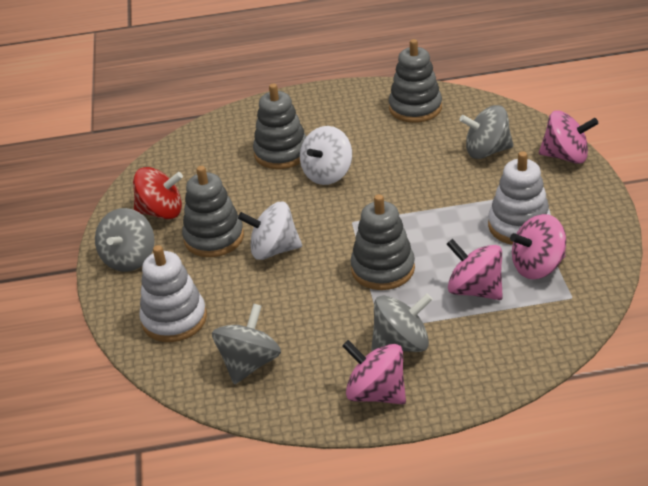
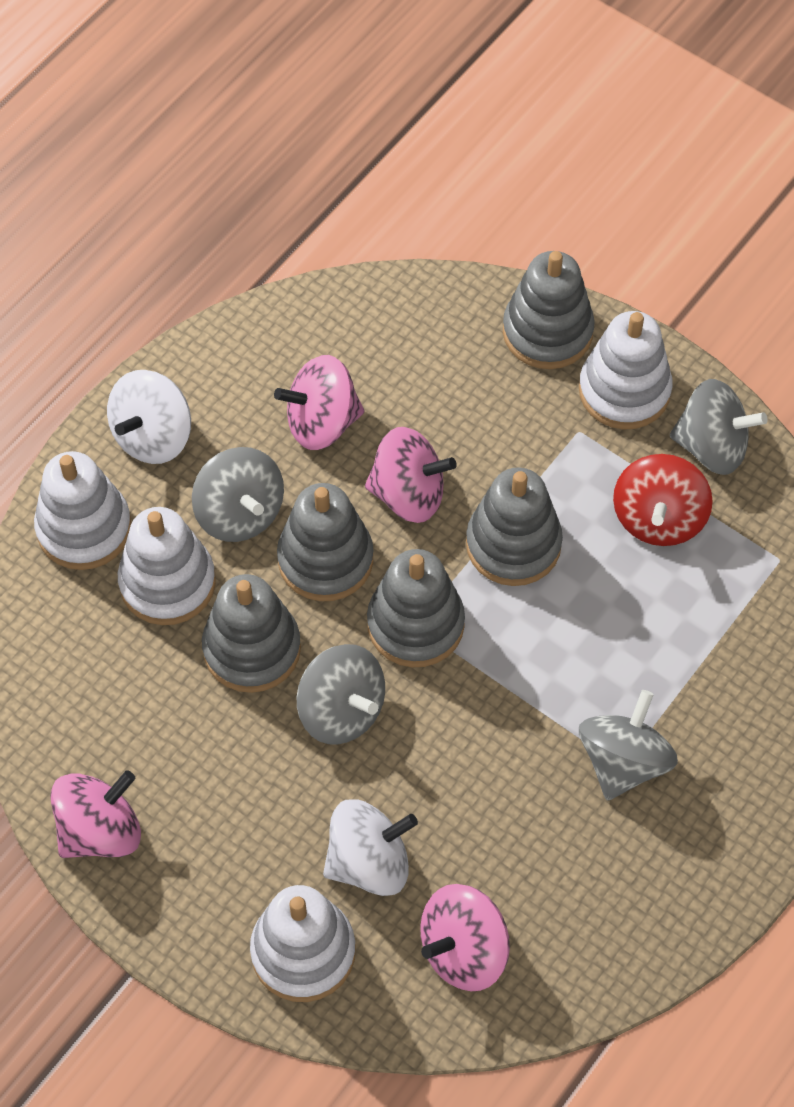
grey stacking toy: 4 -> 5
white stacking toy: 2 -> 4

